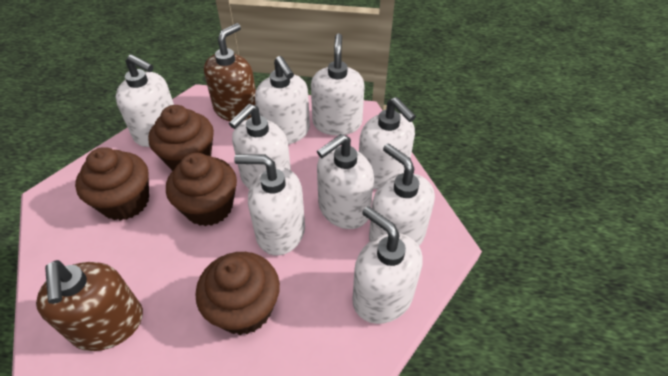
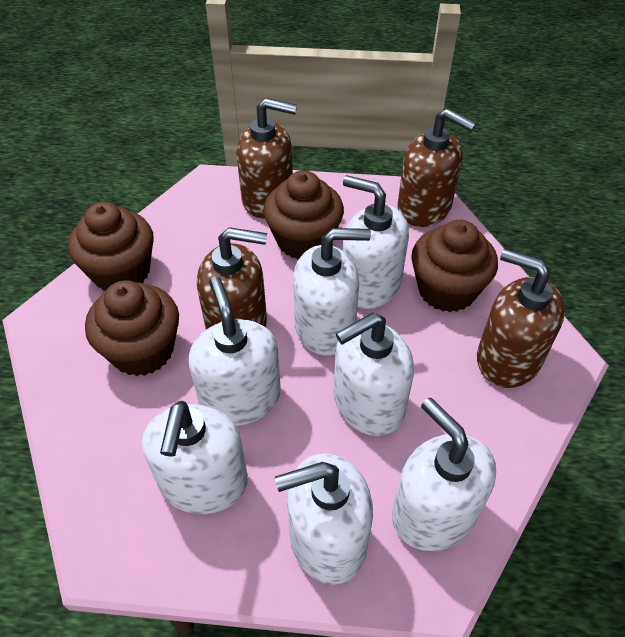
brown soap dispenser: 2 -> 4
white soap dispenser: 9 -> 7

